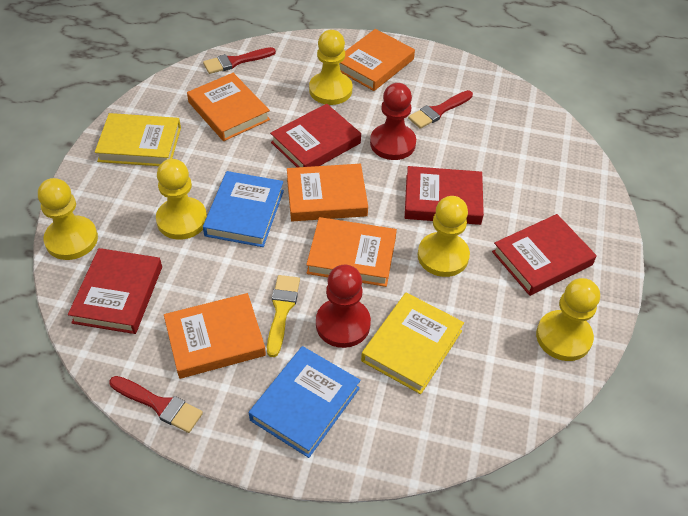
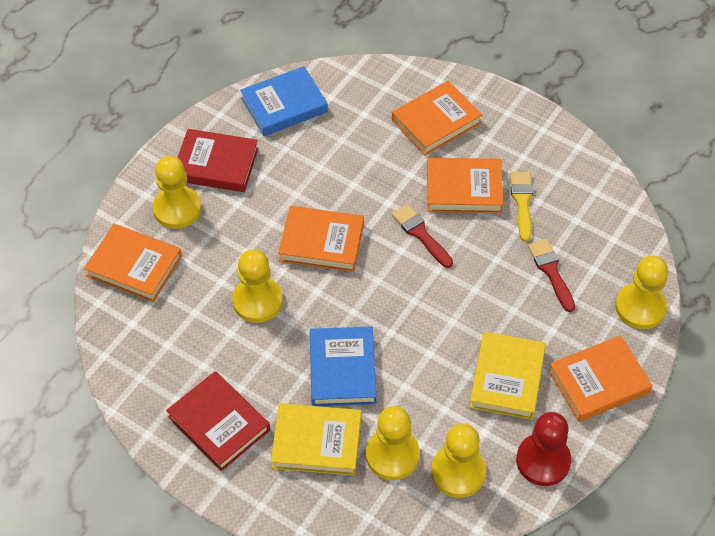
red book: 4 -> 2
red brush: 3 -> 2
red pawn: 2 -> 1

